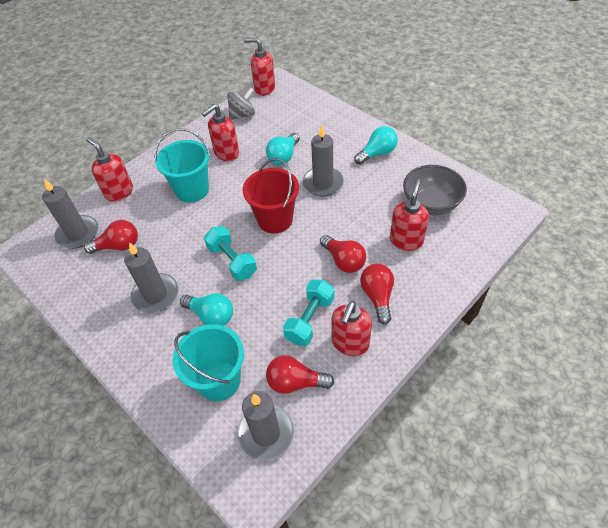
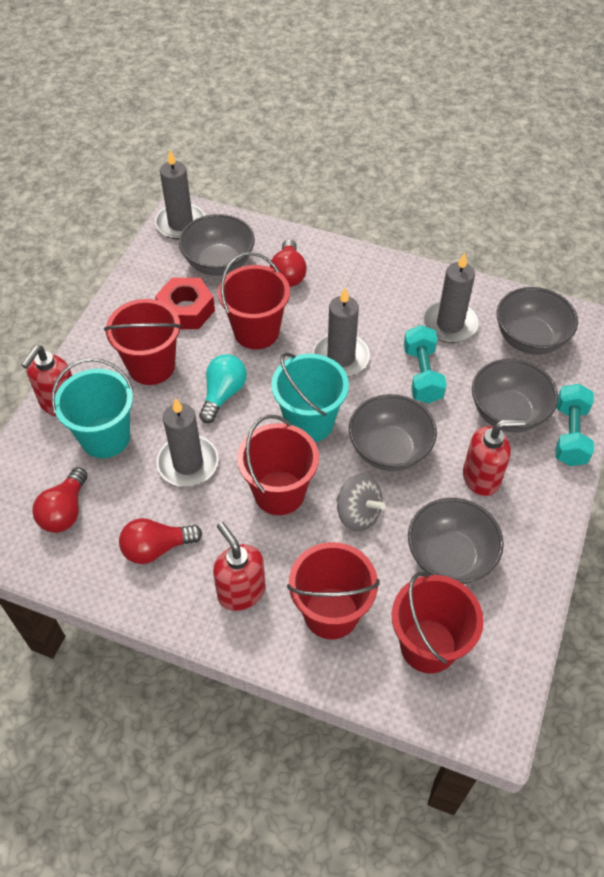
grey bowl: 1 -> 5
red bucket: 1 -> 5
red light bulb: 4 -> 3
red nut: 0 -> 1
red soap dispenser: 5 -> 3
turquoise light bulb: 3 -> 1

